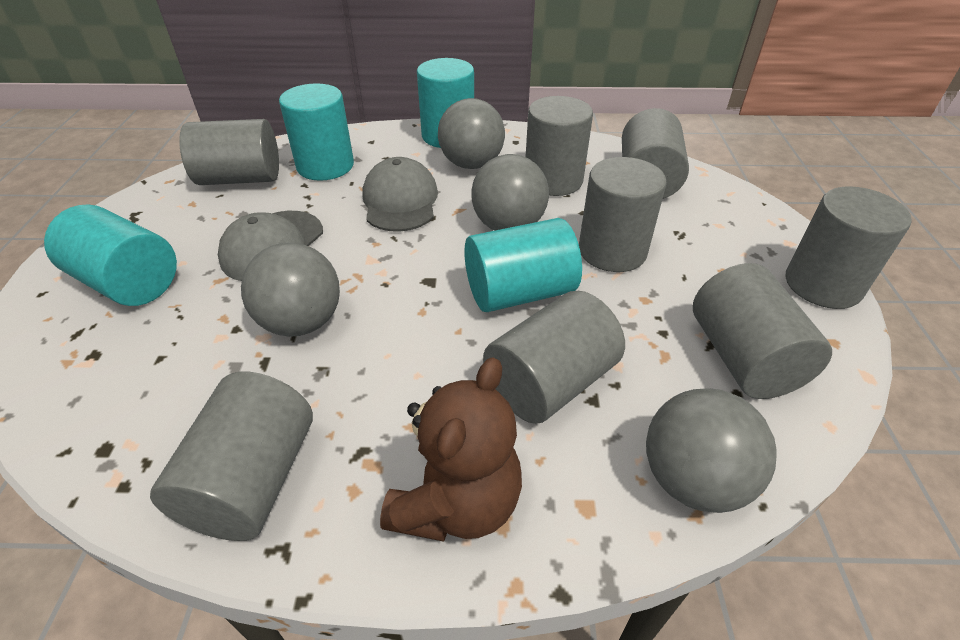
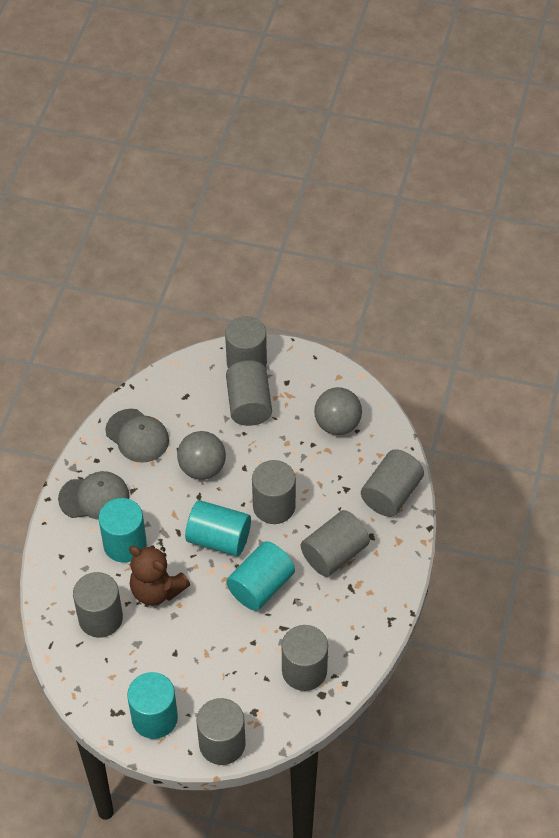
grey ball: 4 -> 2

